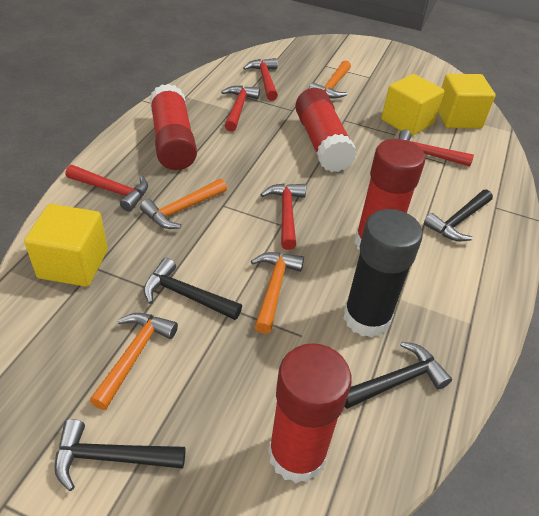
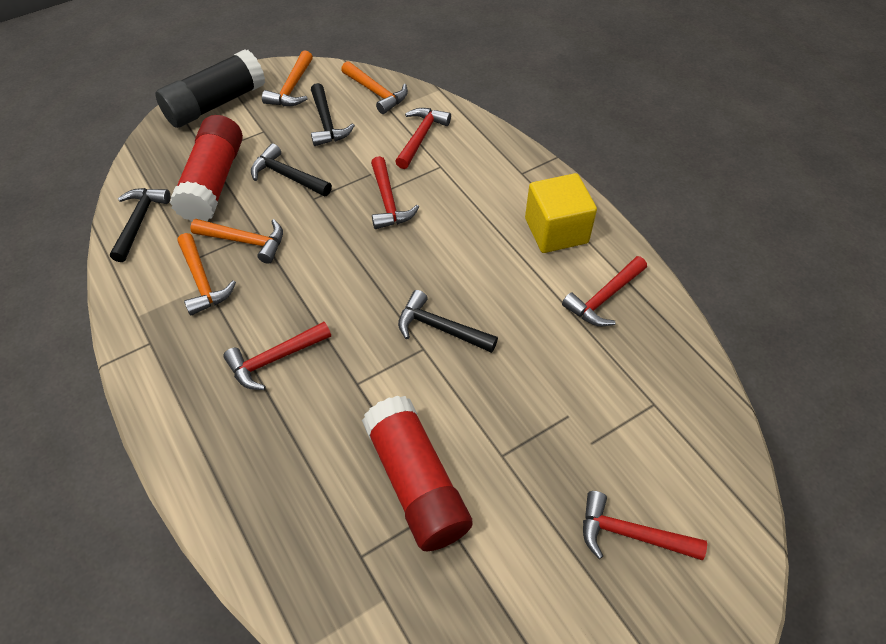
red glue stick: 4 -> 2
yellow cube: 3 -> 1

